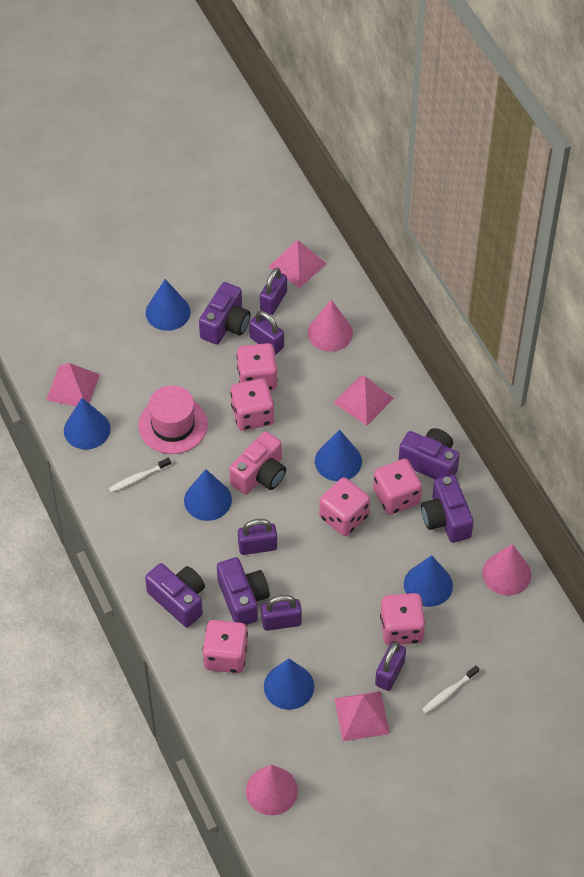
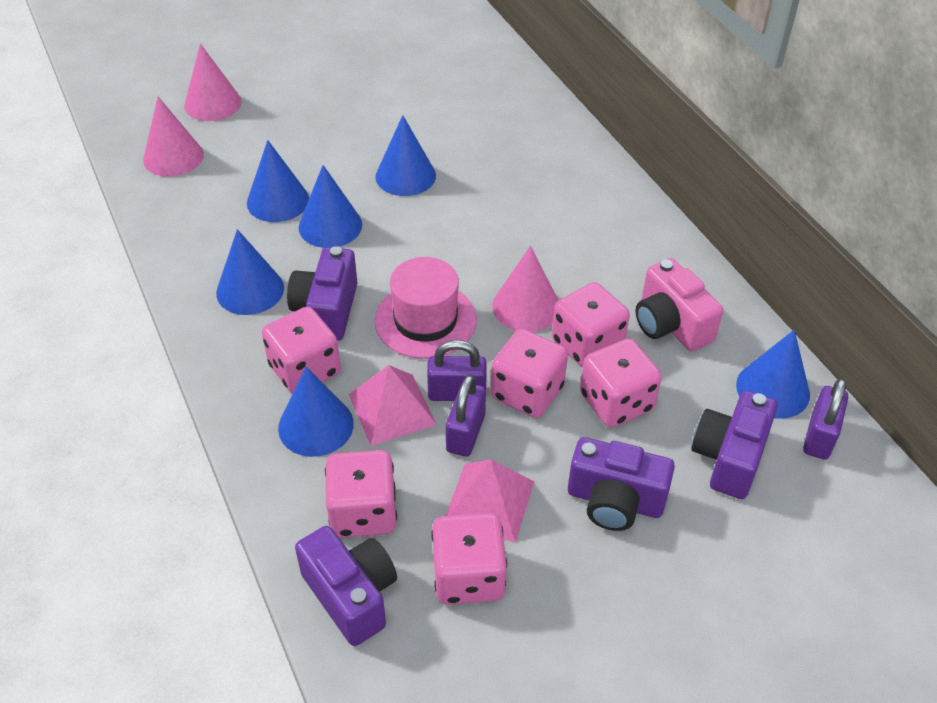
pink pyramid: 4 -> 2
purple camera: 5 -> 4
purple padlock: 5 -> 3
white toothbrush: 2 -> 0

